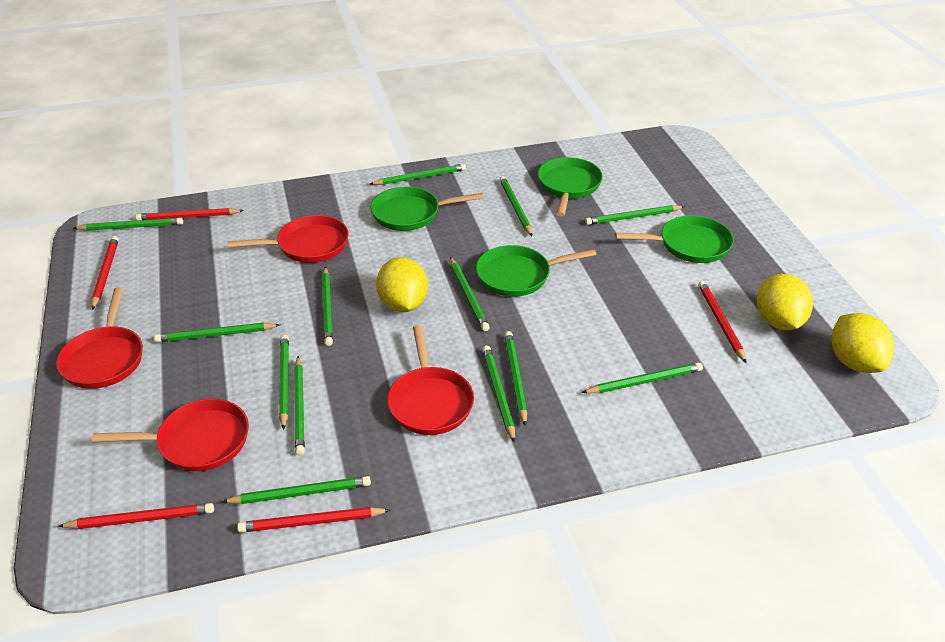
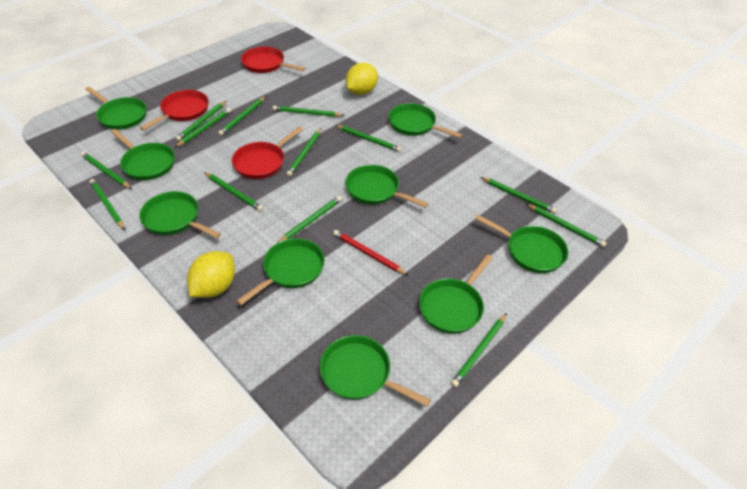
green pan: 4 -> 9
red pan: 4 -> 3
red pencil: 5 -> 1
yellow lemon: 3 -> 2

